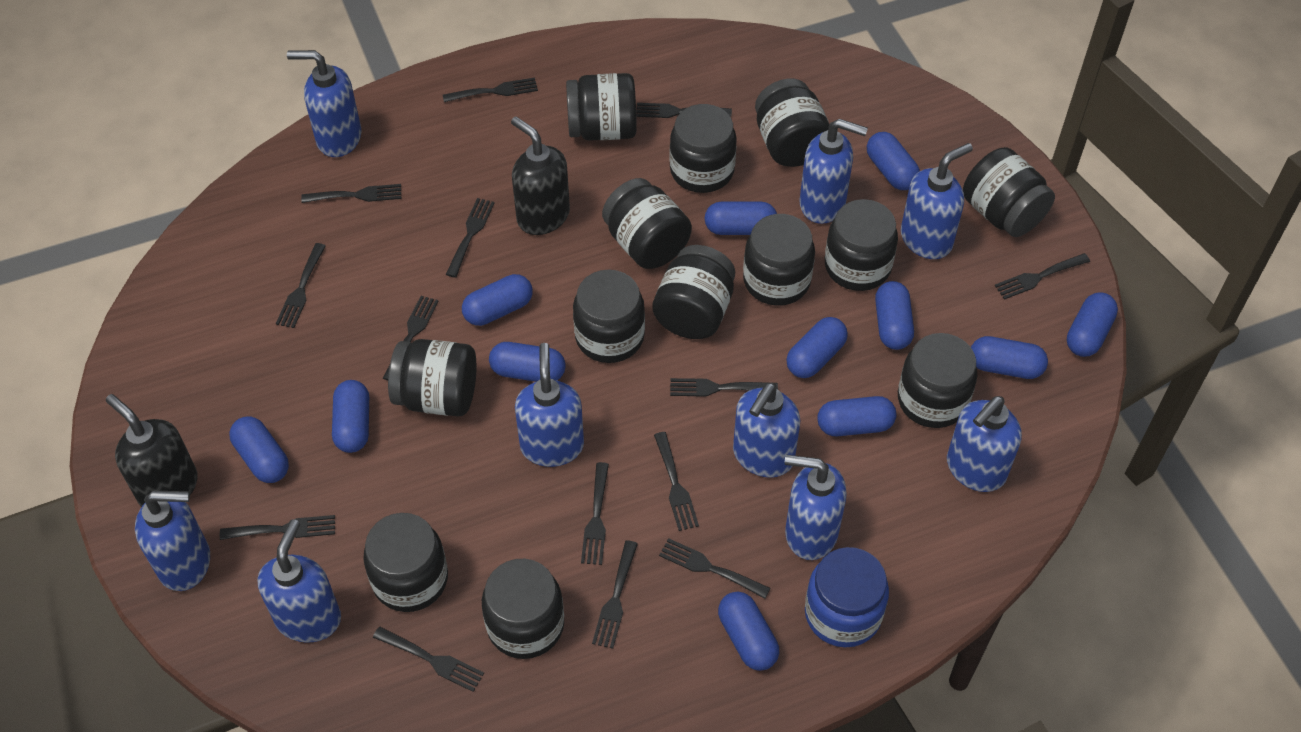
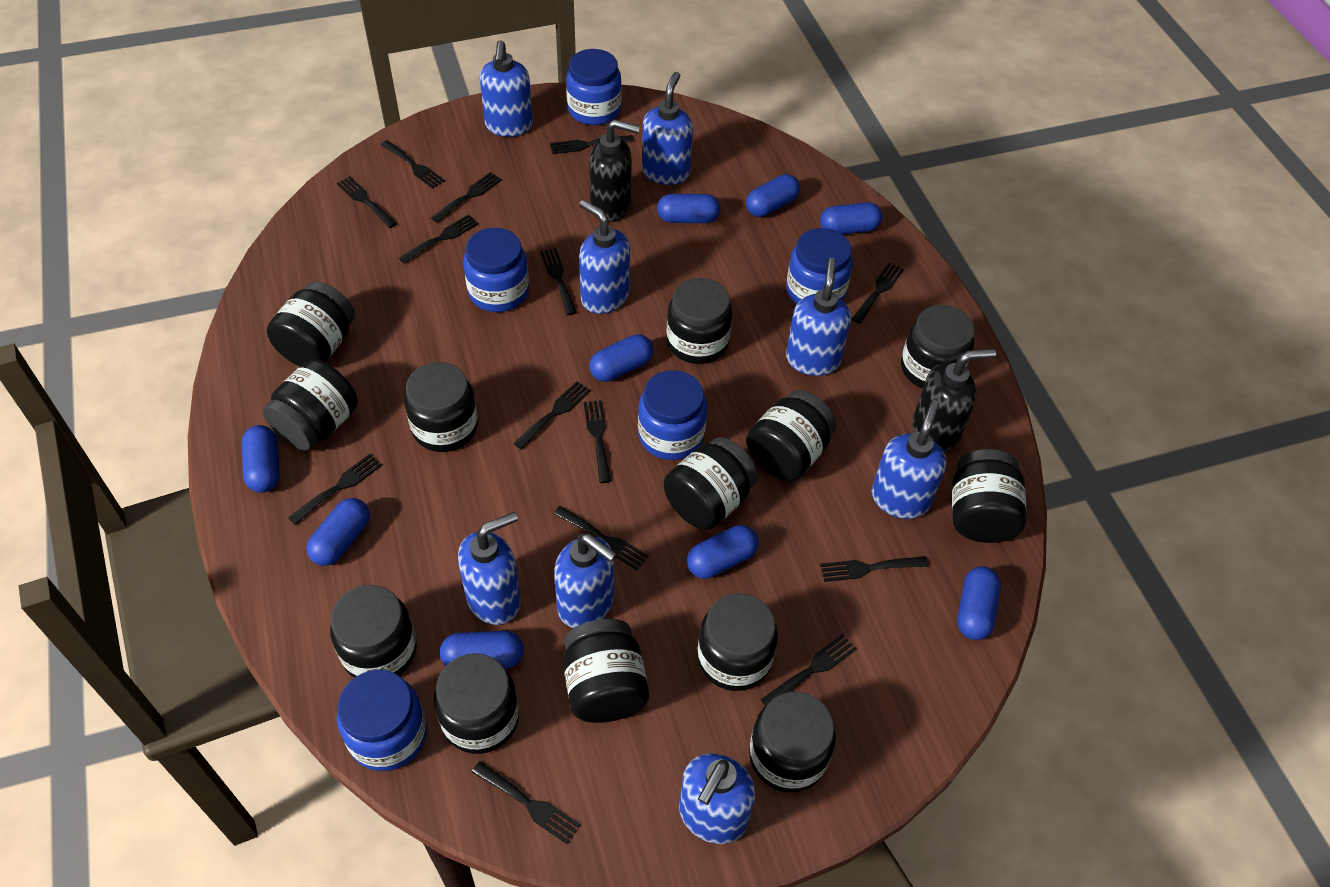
blue capsule: 12 -> 9
blue jar: 1 -> 5
blue soap dispenser: 9 -> 8

